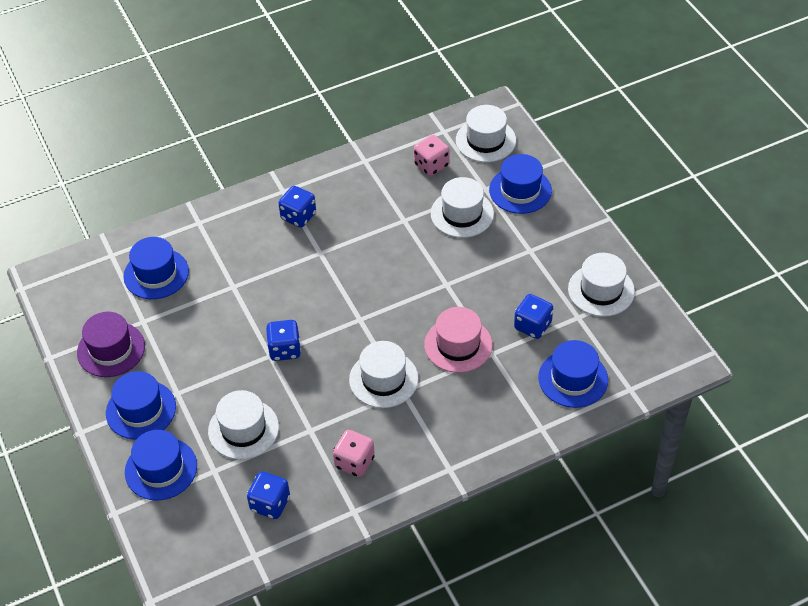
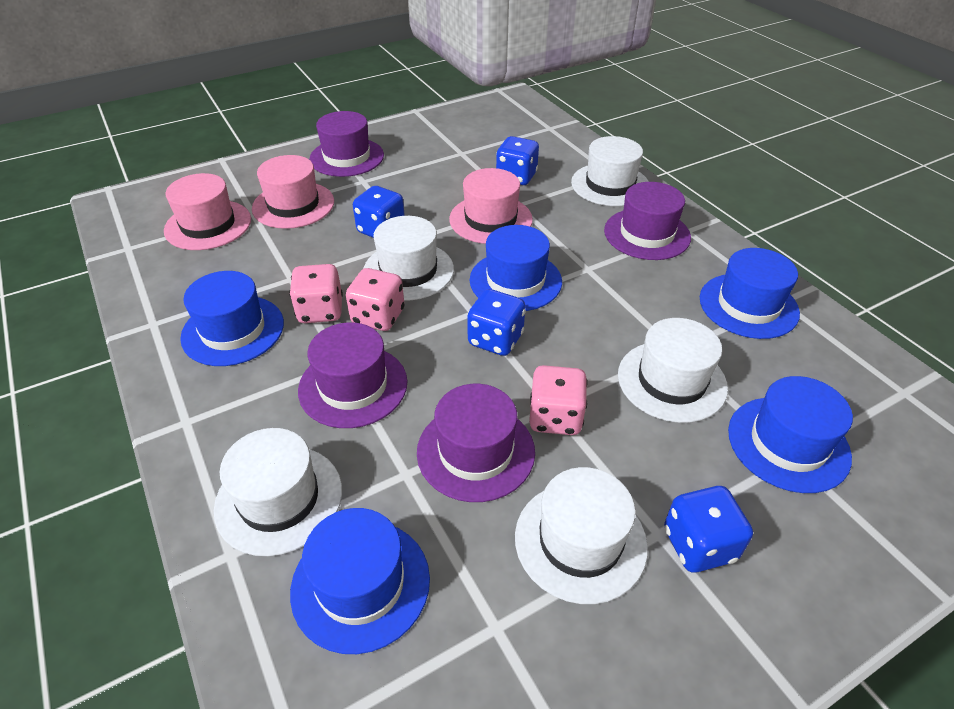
pink dice: 2 -> 3
pink hat: 1 -> 3
purple hat: 1 -> 4

